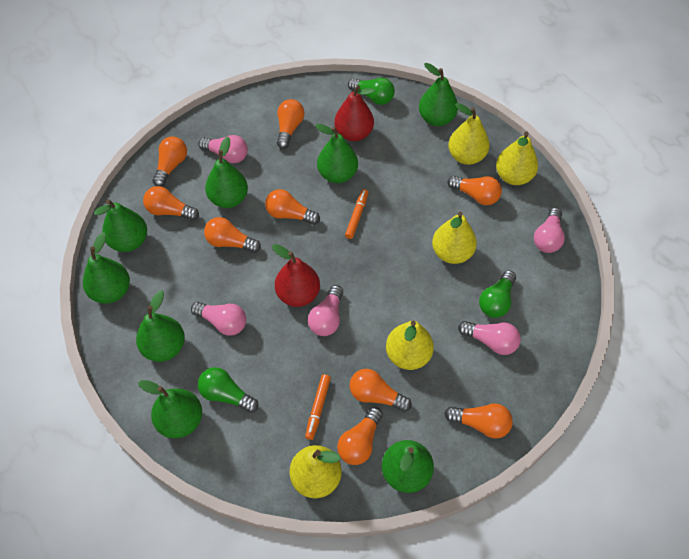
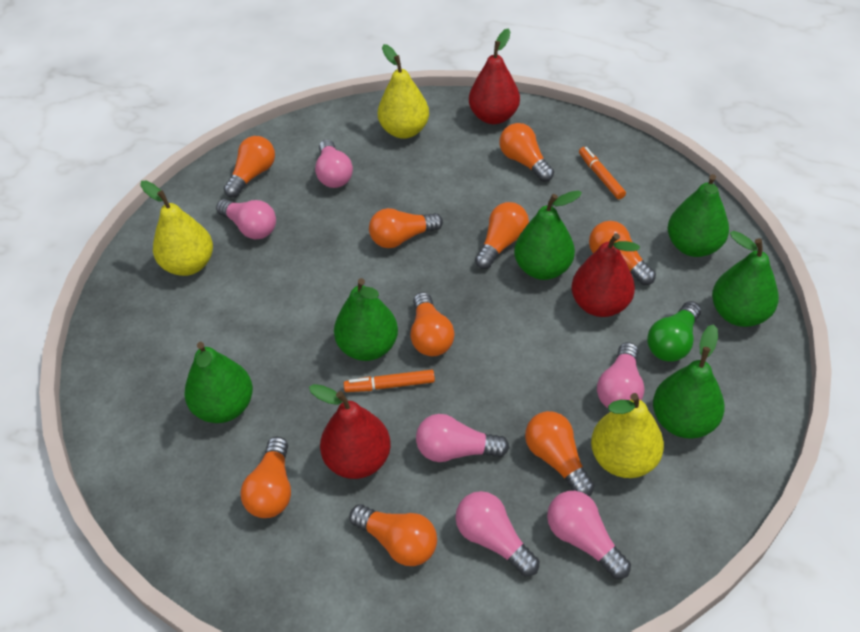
green light bulb: 3 -> 1
green pear: 8 -> 6
pink light bulb: 5 -> 6
red pear: 2 -> 3
yellow pear: 5 -> 3

